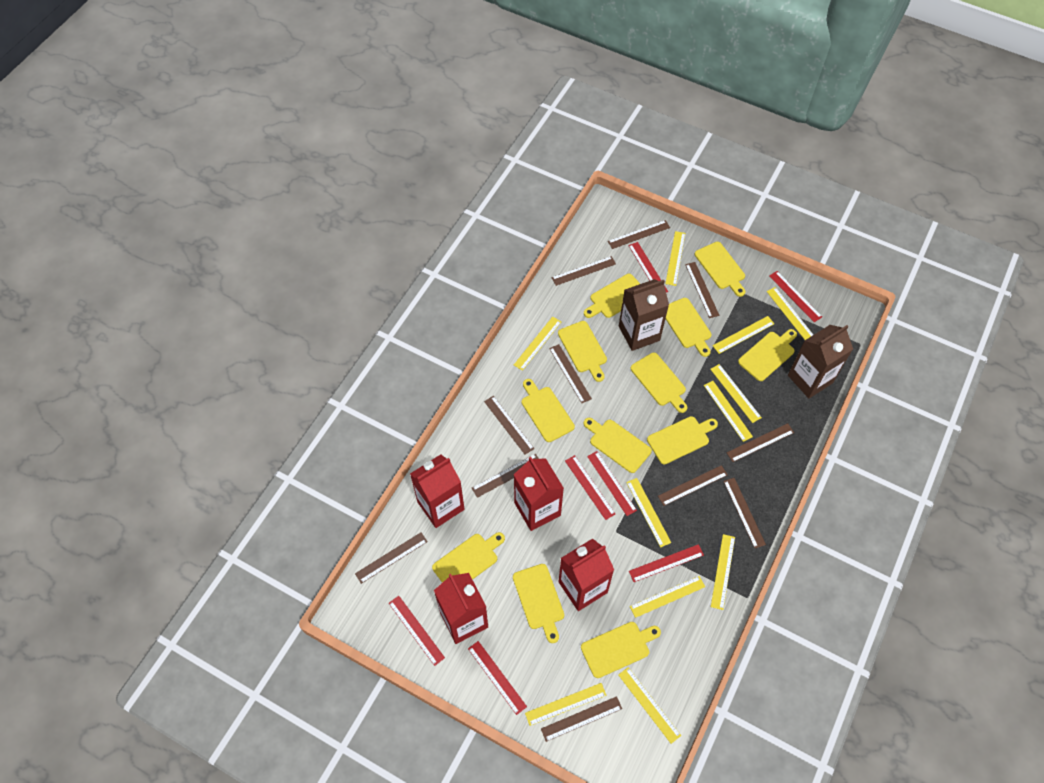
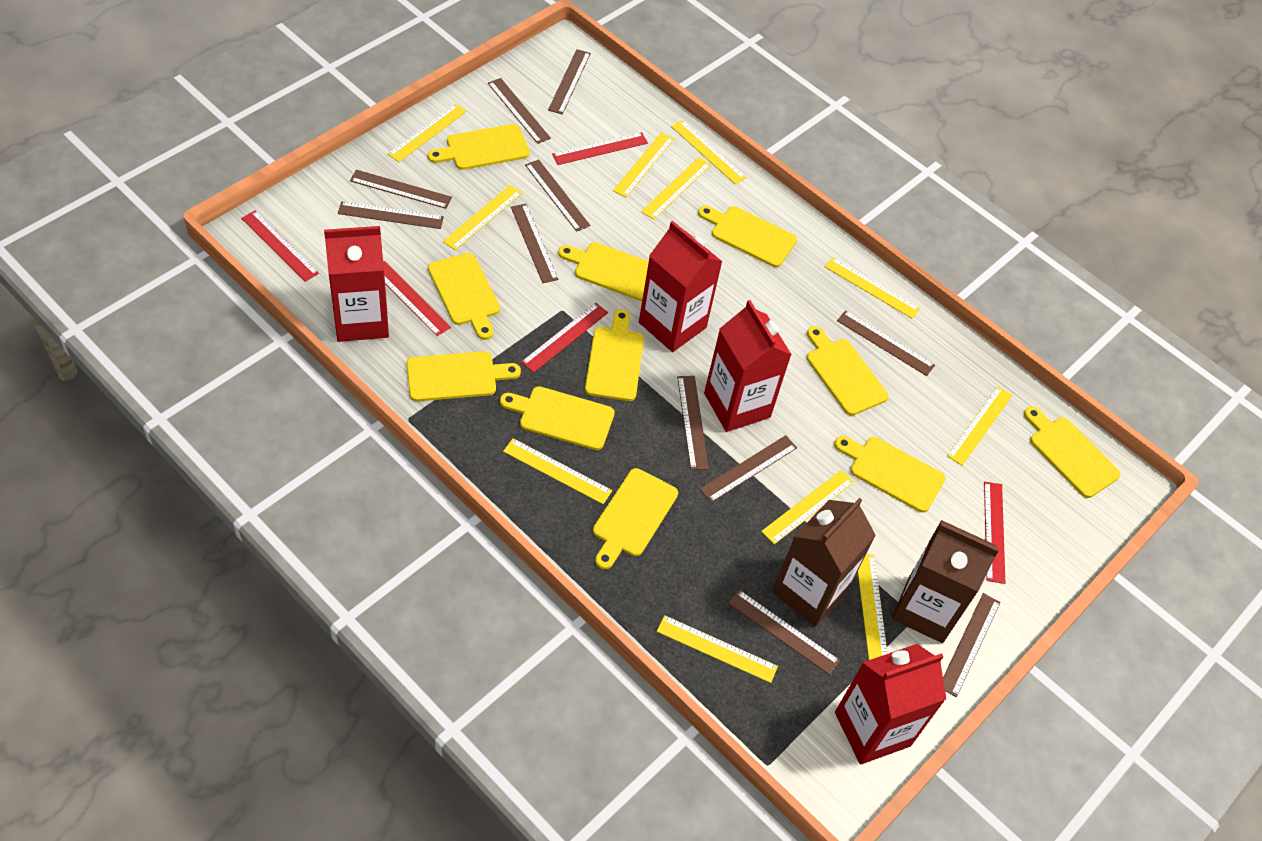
red ruler: 7 -> 5
yellow cutting board: 12 -> 11

